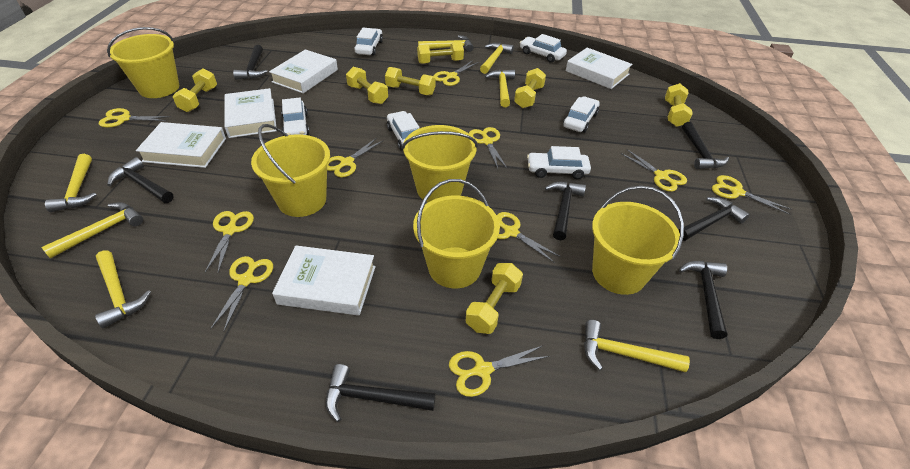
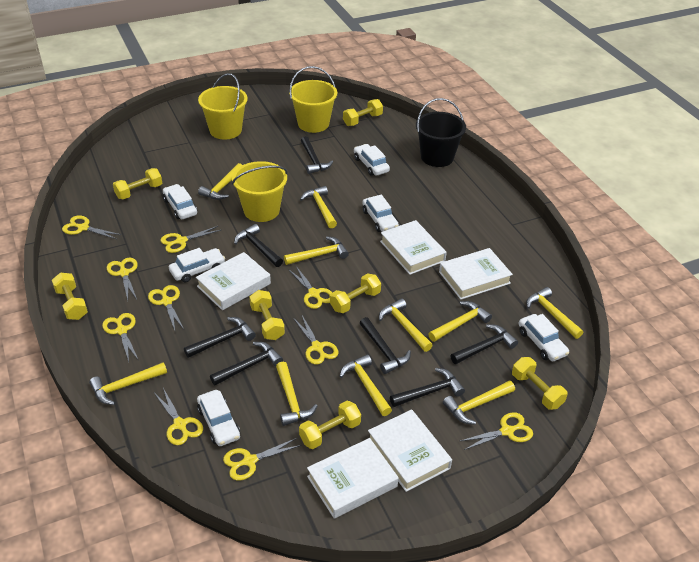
black bucket: 0 -> 1
yellow bucket: 5 -> 3
yellow hammer: 7 -> 10

